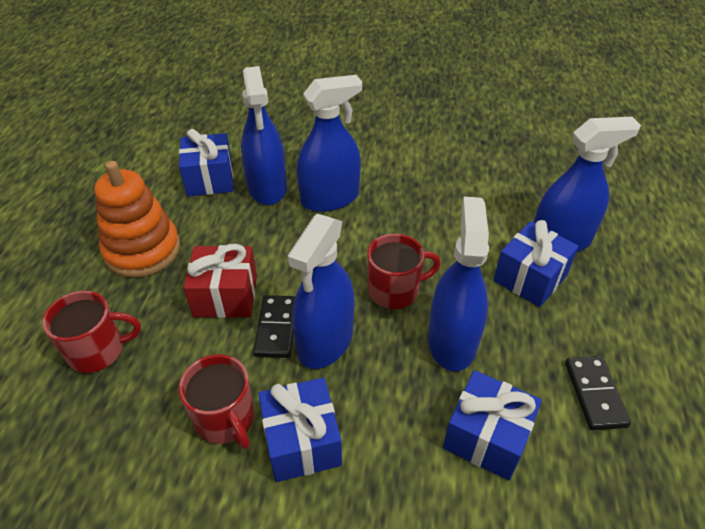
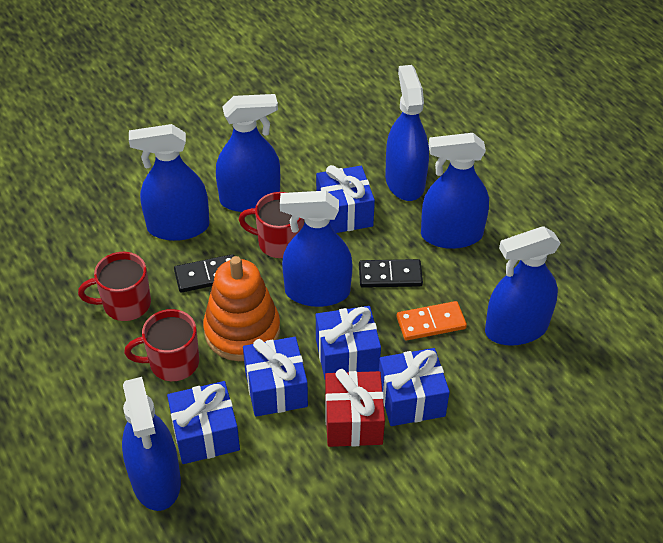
blue gift: 4 -> 5
blue spray bottle: 5 -> 7
orange domino: 0 -> 1

